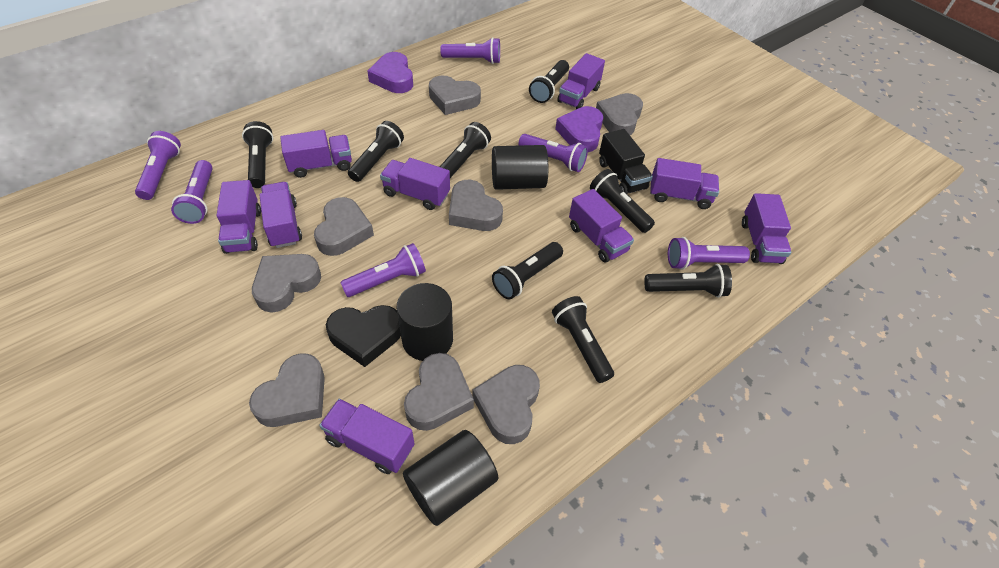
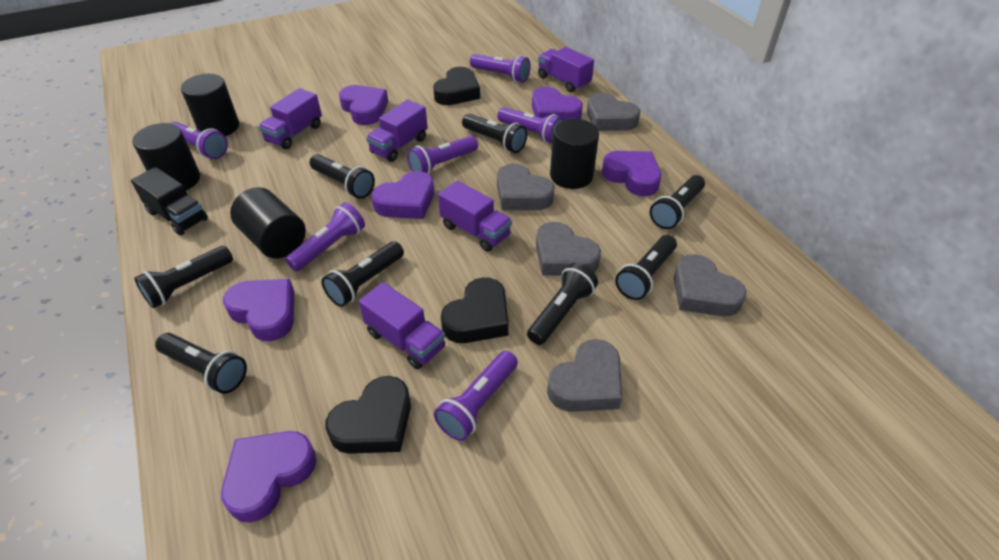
black cylinder: 3 -> 4
black heart: 1 -> 3
grey heart: 8 -> 5
purple heart: 2 -> 6
purple truck: 9 -> 5

